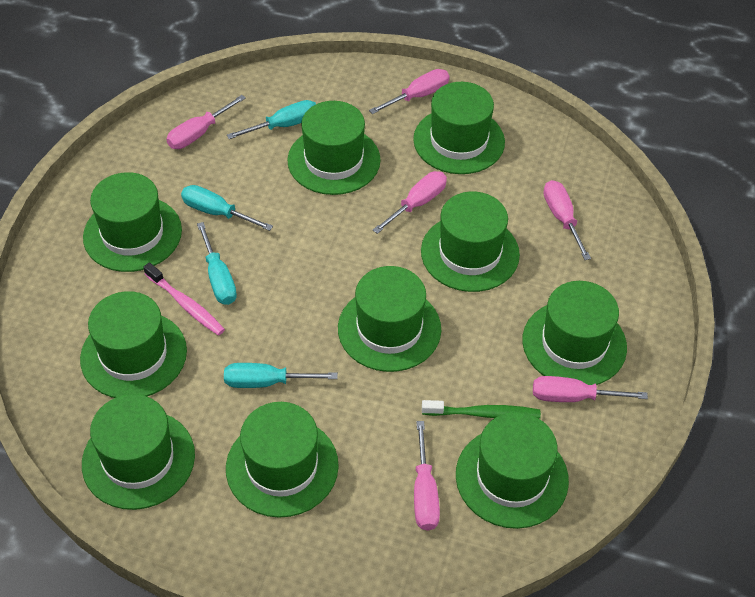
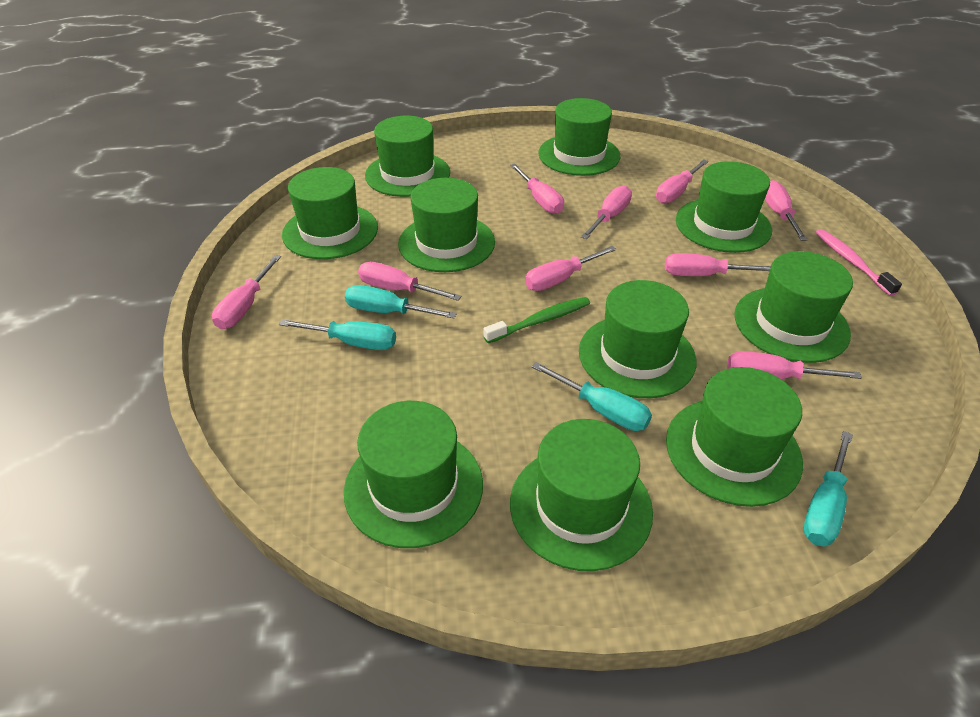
pink screwdriver: 6 -> 9

